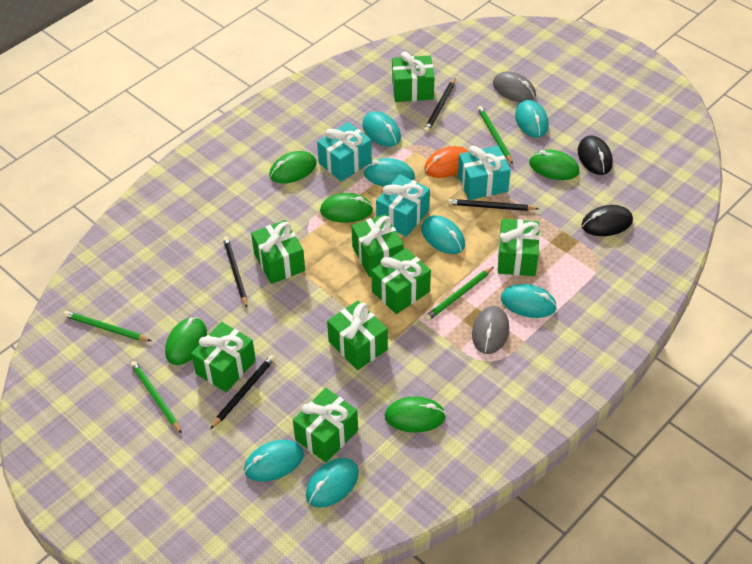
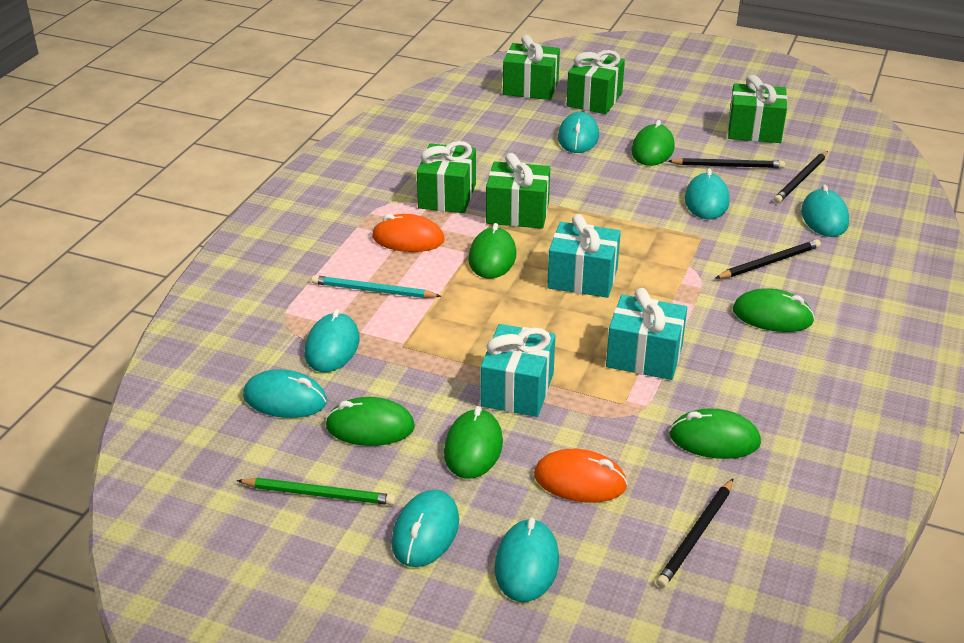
black mouse: 2 -> 0
green gift: 8 -> 5
green mouse: 5 -> 6
green pencil: 4 -> 1
grey mouse: 2 -> 0
orange mouse: 1 -> 2
turquoise pencil: 0 -> 1

